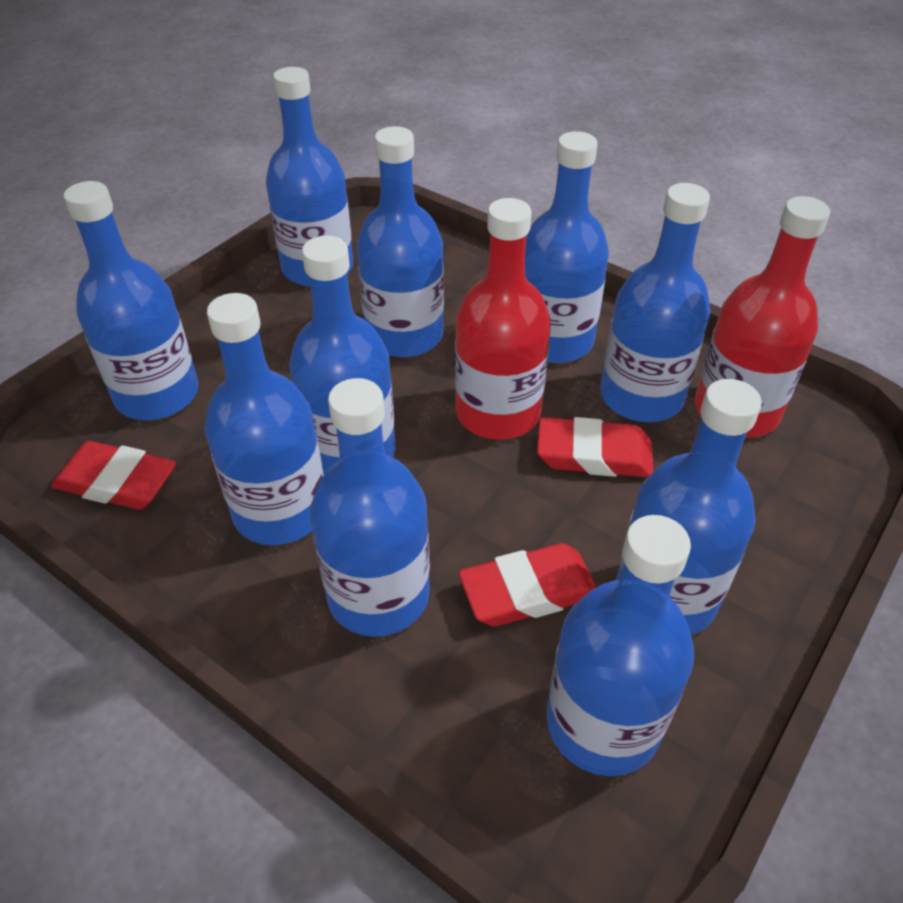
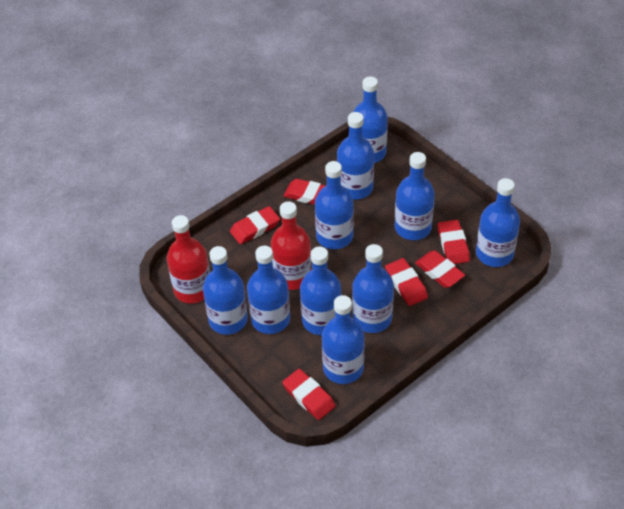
red eraser: 3 -> 6

